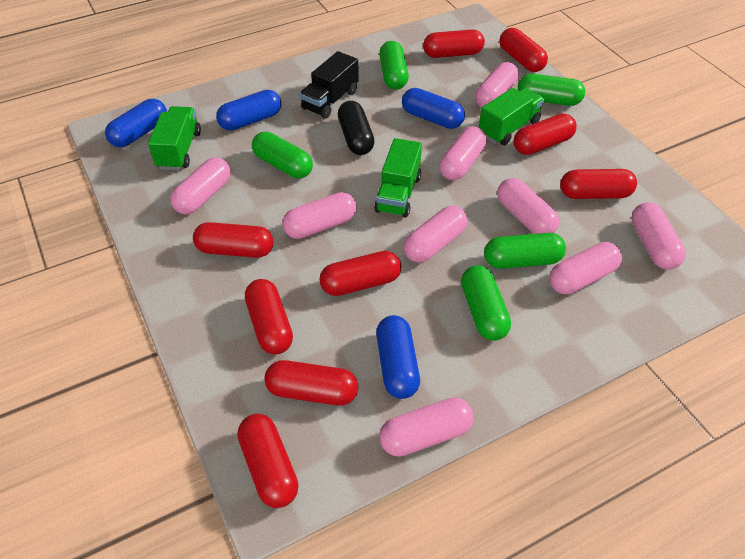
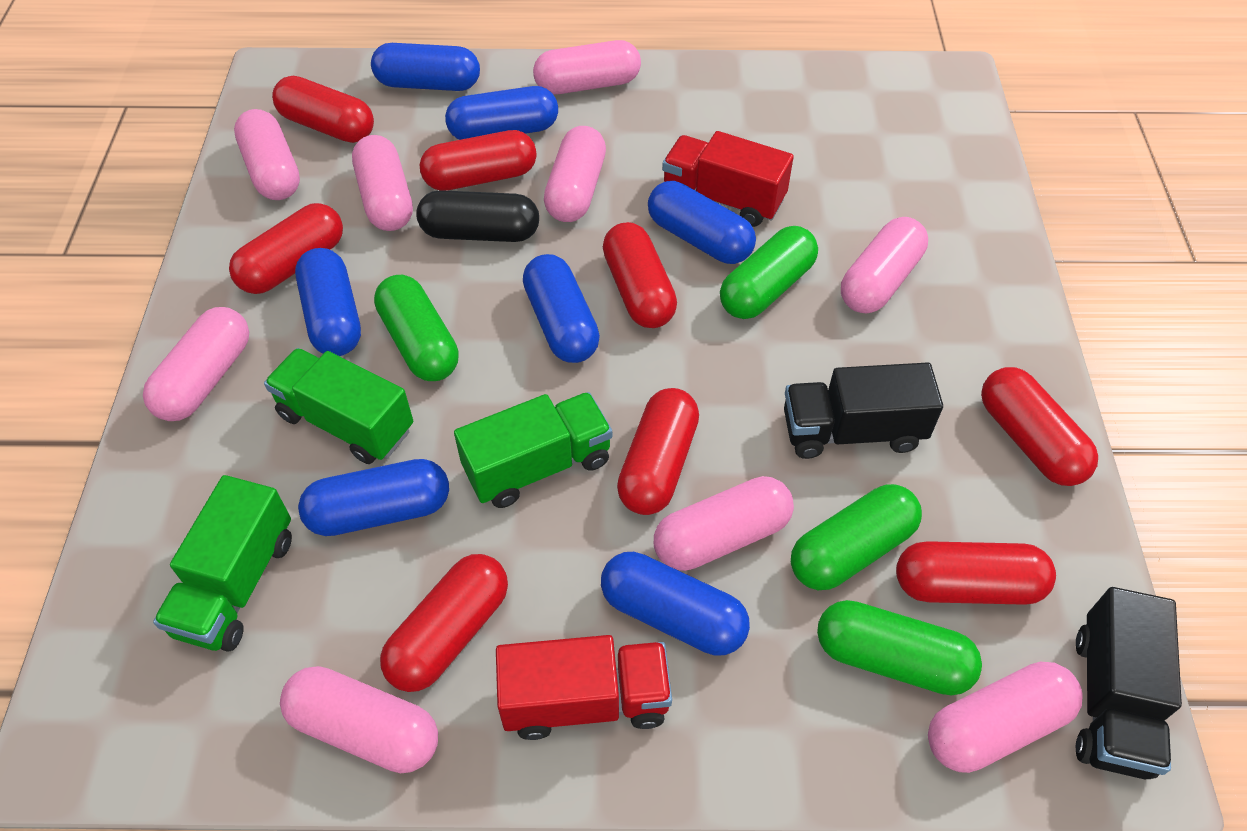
black truck: 1 -> 2
blue capsule: 4 -> 7
green capsule: 5 -> 4
red capsule: 9 -> 8
red truck: 0 -> 2

